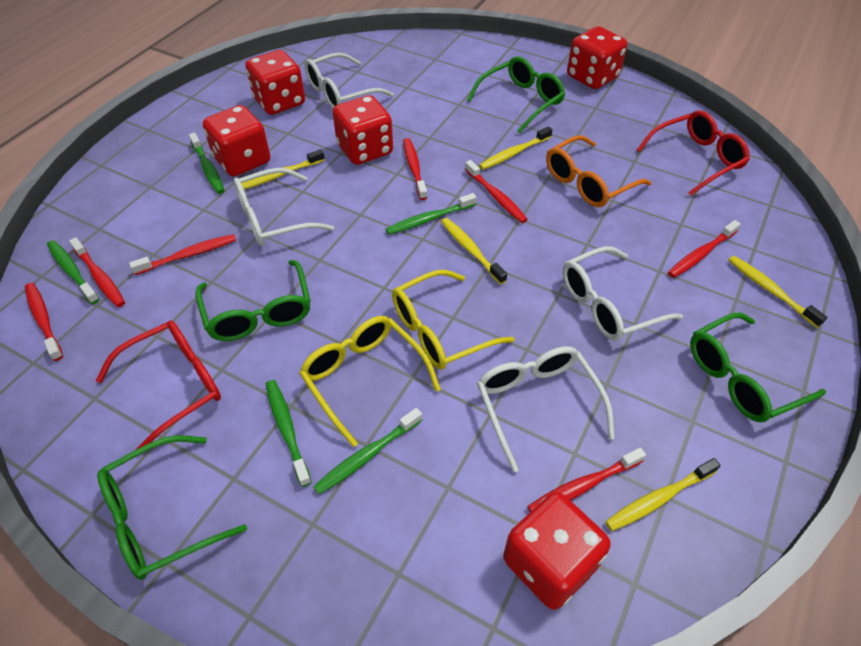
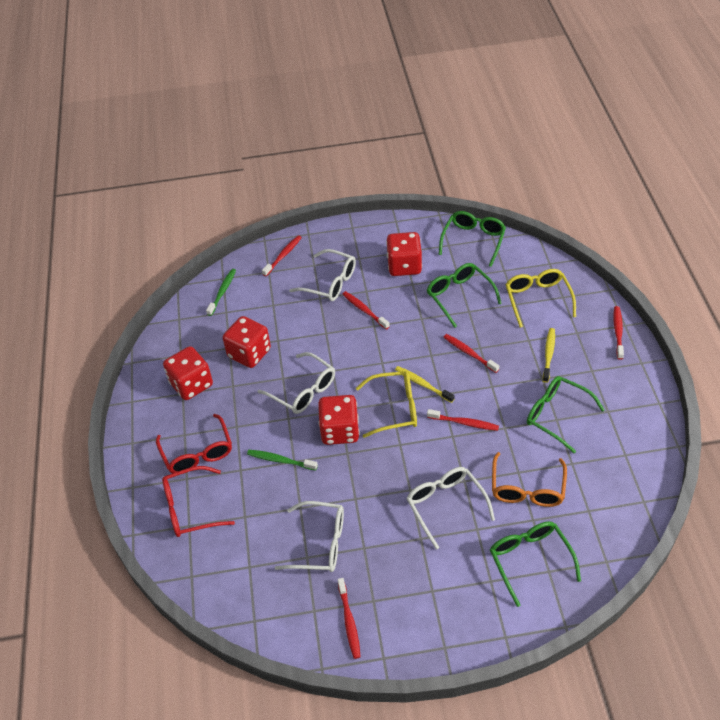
green toothbrush: 5 -> 2
red dice: 5 -> 4
red toothbrush: 7 -> 6
yellow toothbrush: 5 -> 2

